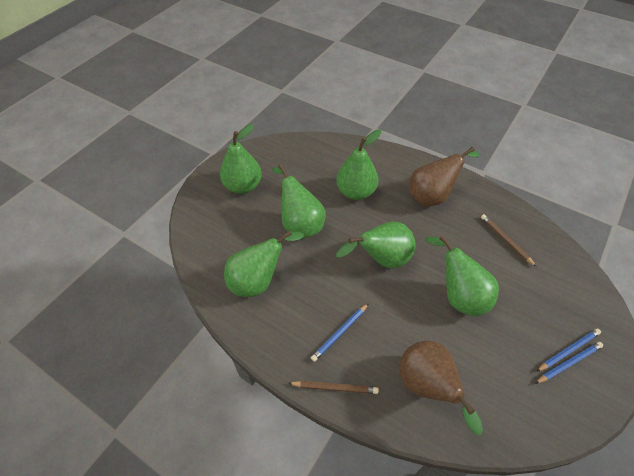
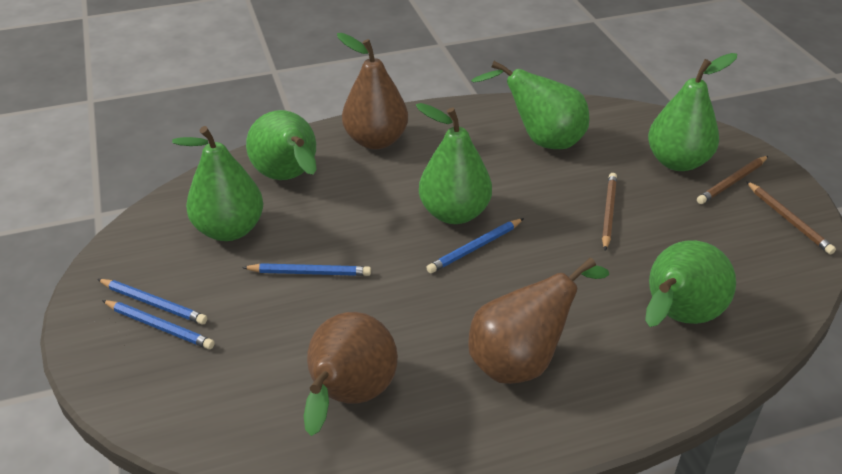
blue pencil: 3 -> 4
brown pear: 2 -> 3
brown pencil: 2 -> 3

